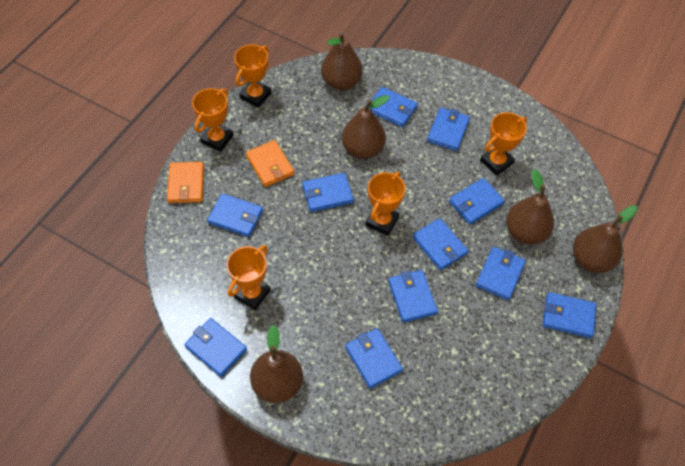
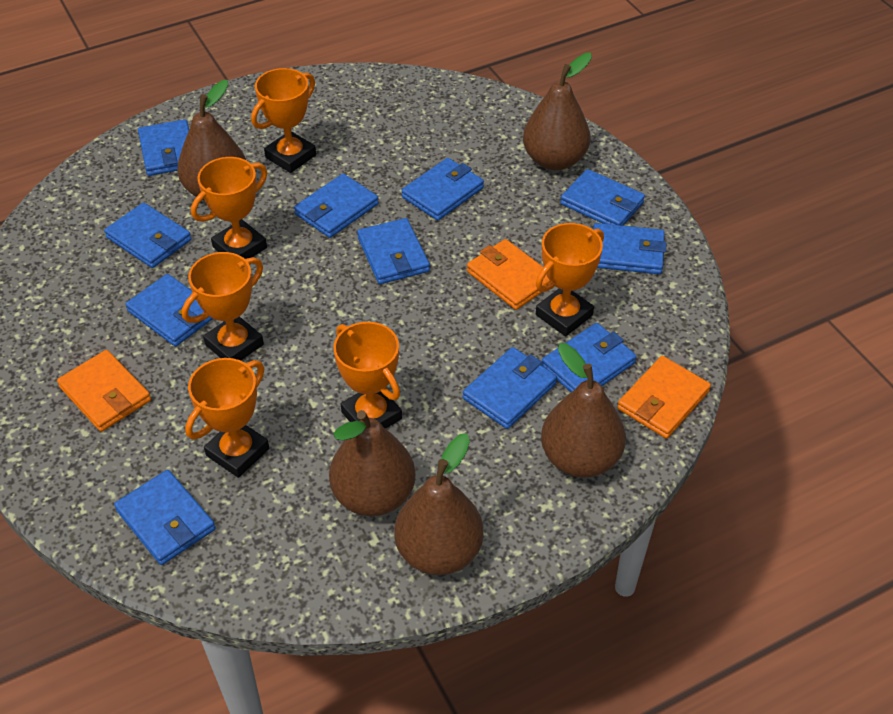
orange trophy: 5 -> 6
orange wallet: 2 -> 3

